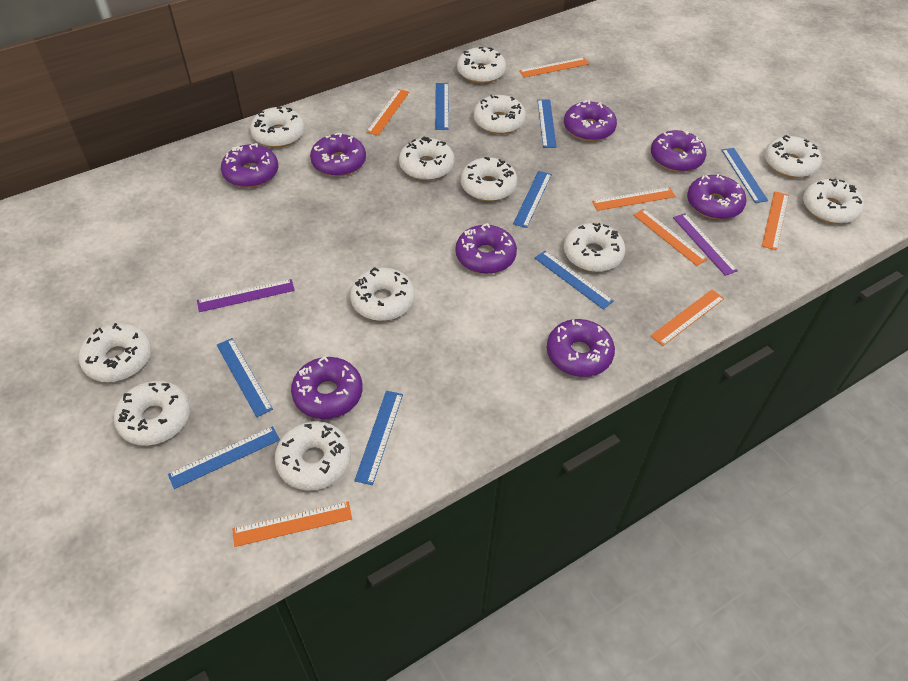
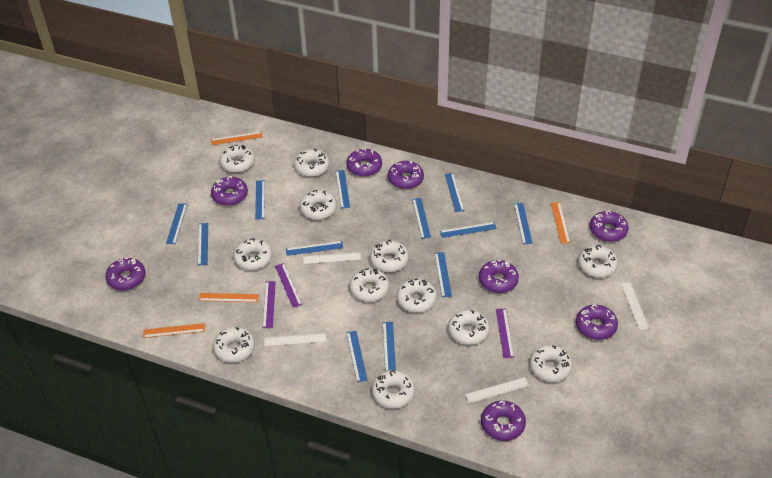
blue ruler: 8 -> 12
orange ruler: 7 -> 4
purple ruler: 2 -> 3
white ruler: 0 -> 4

